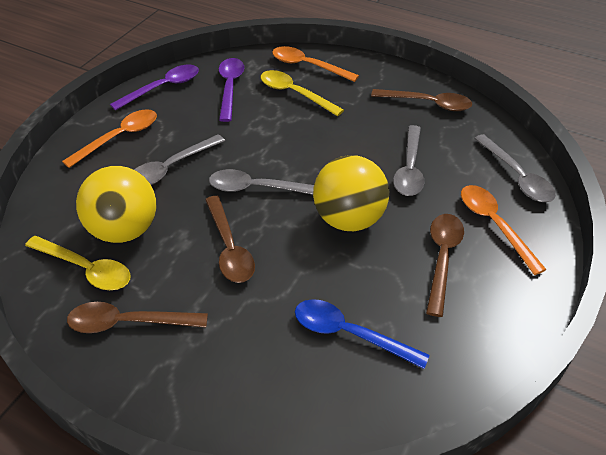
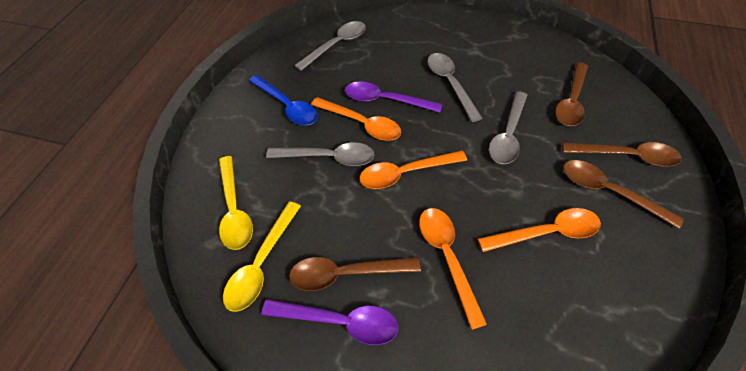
orange spoon: 3 -> 4
yellow ball: 2 -> 0

